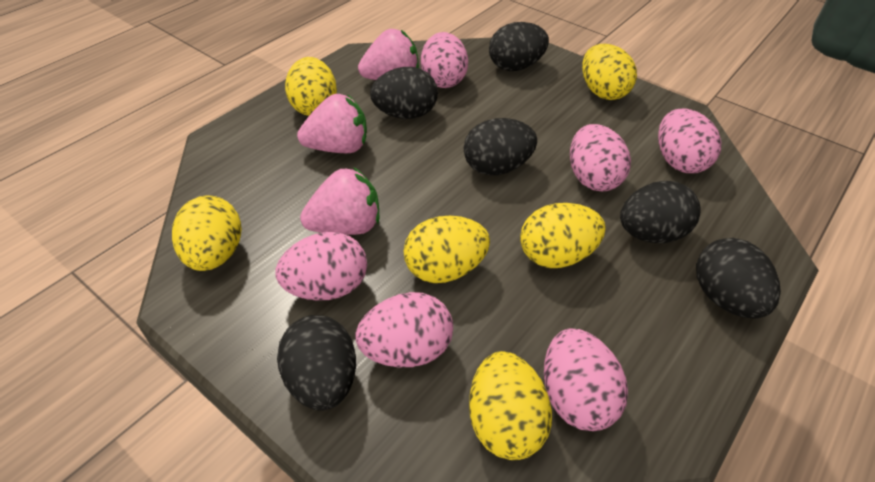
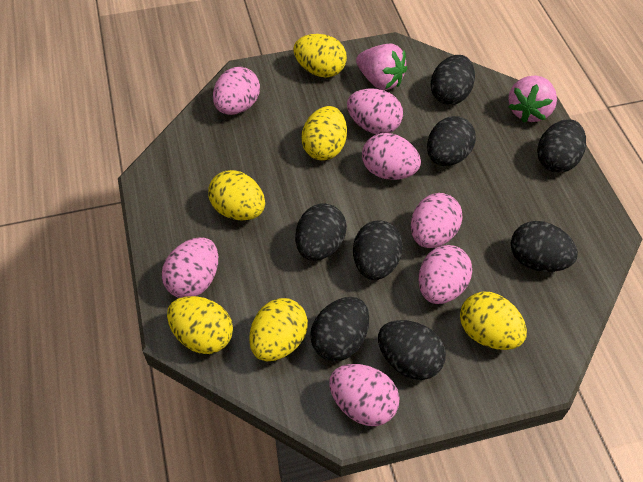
black egg: 6 -> 8
pink egg: 6 -> 7
pink strawberry: 3 -> 2

